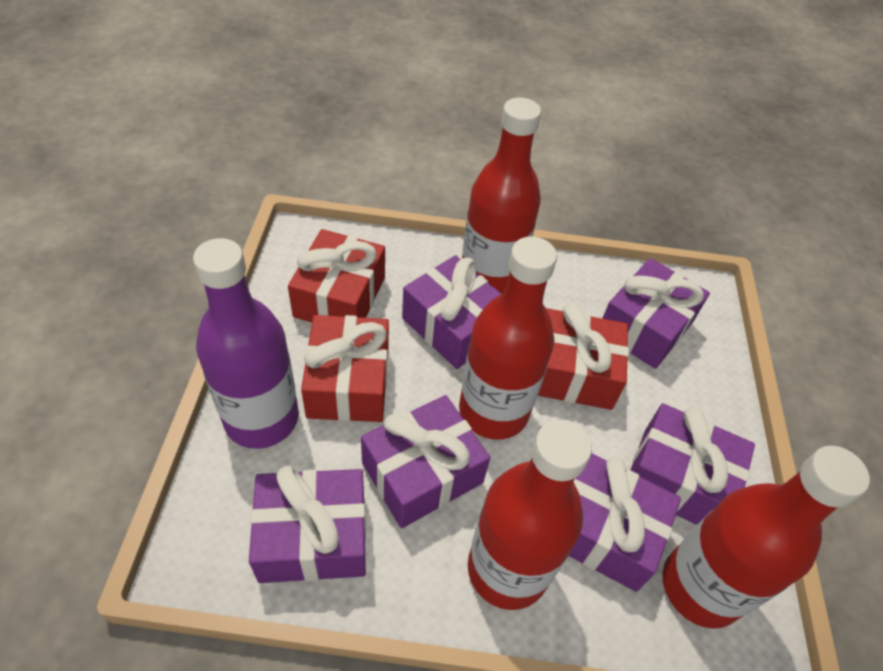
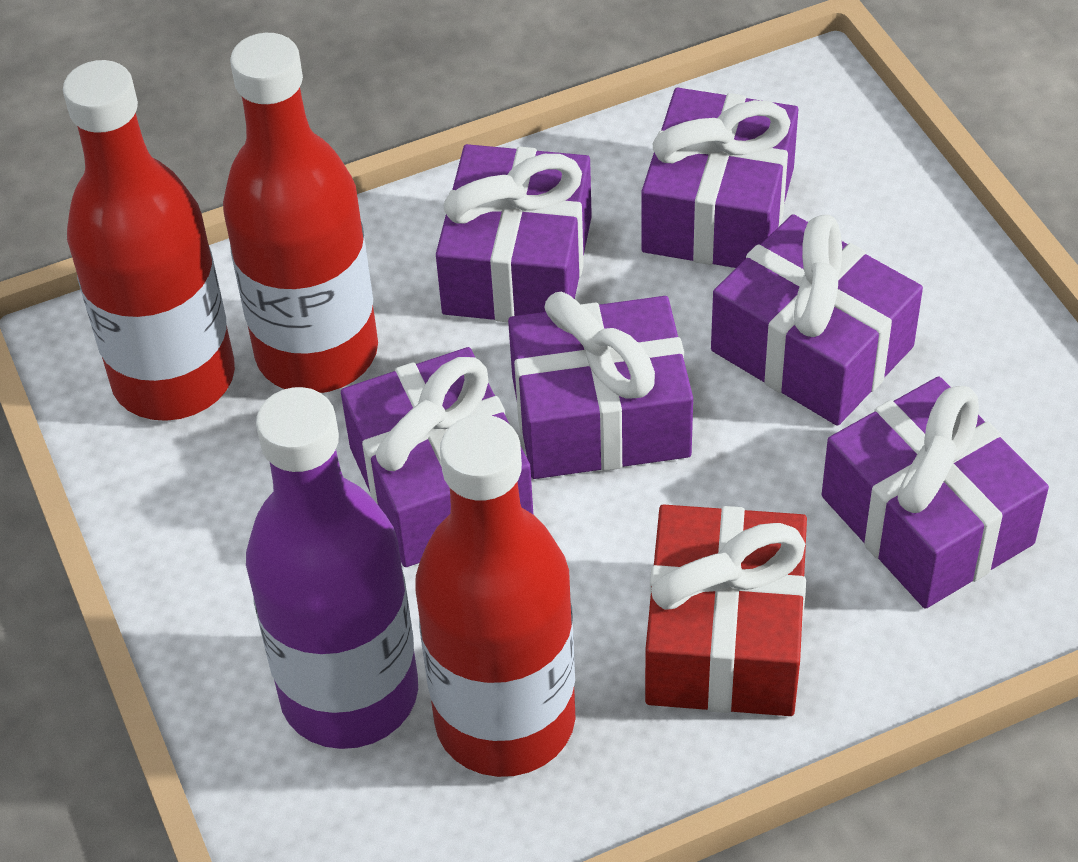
red bottle: 4 -> 3
red gift: 3 -> 1

